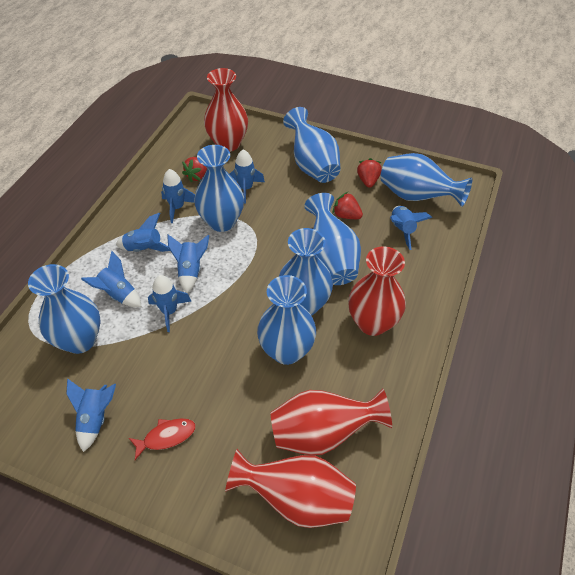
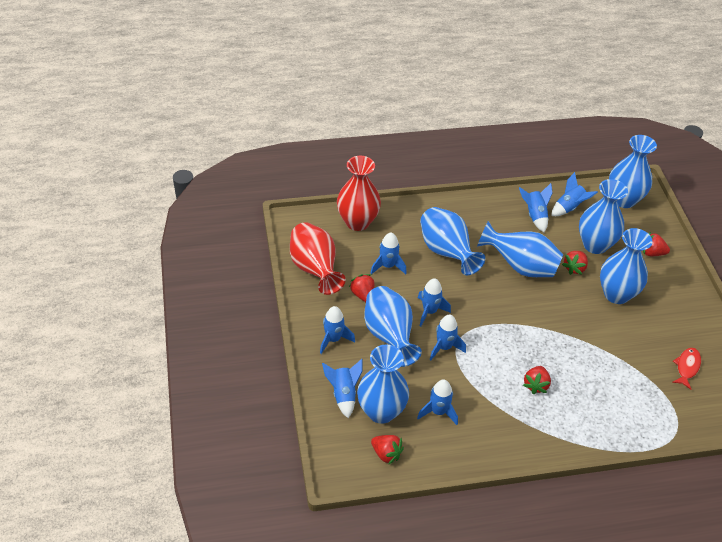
red strawberry: 3 -> 5
red vase: 4 -> 2

